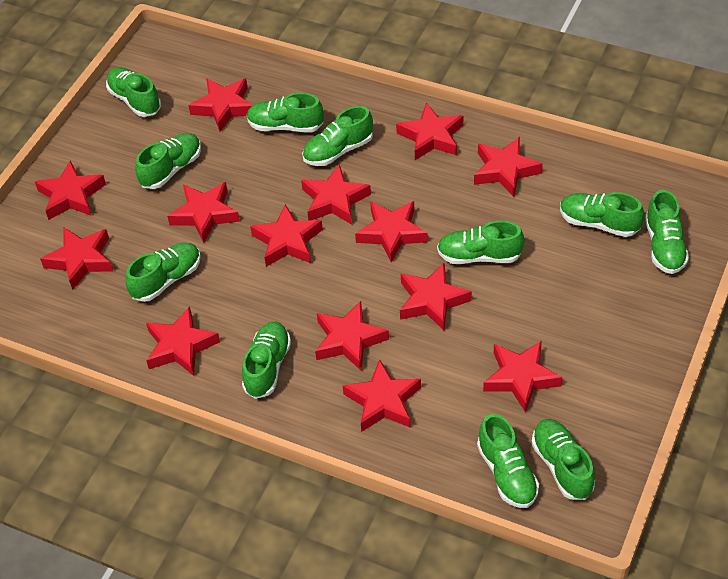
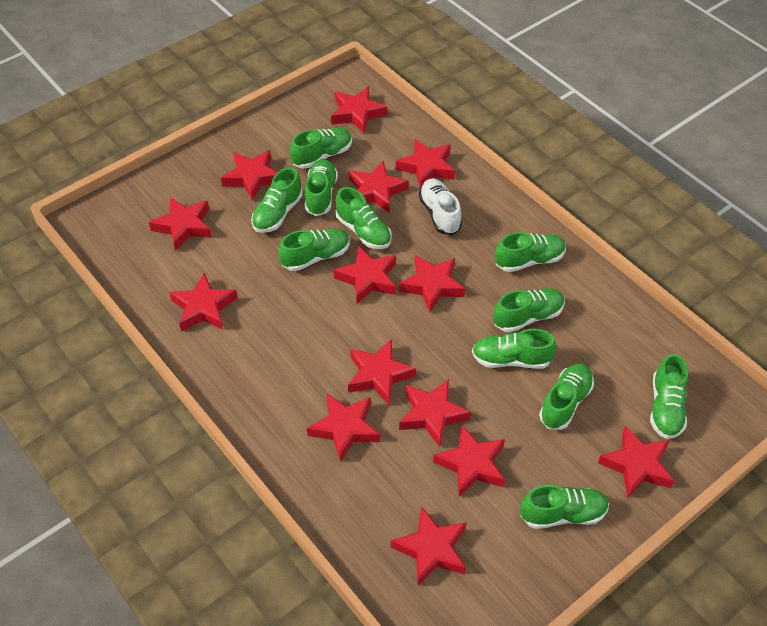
white shoe: 0 -> 1

